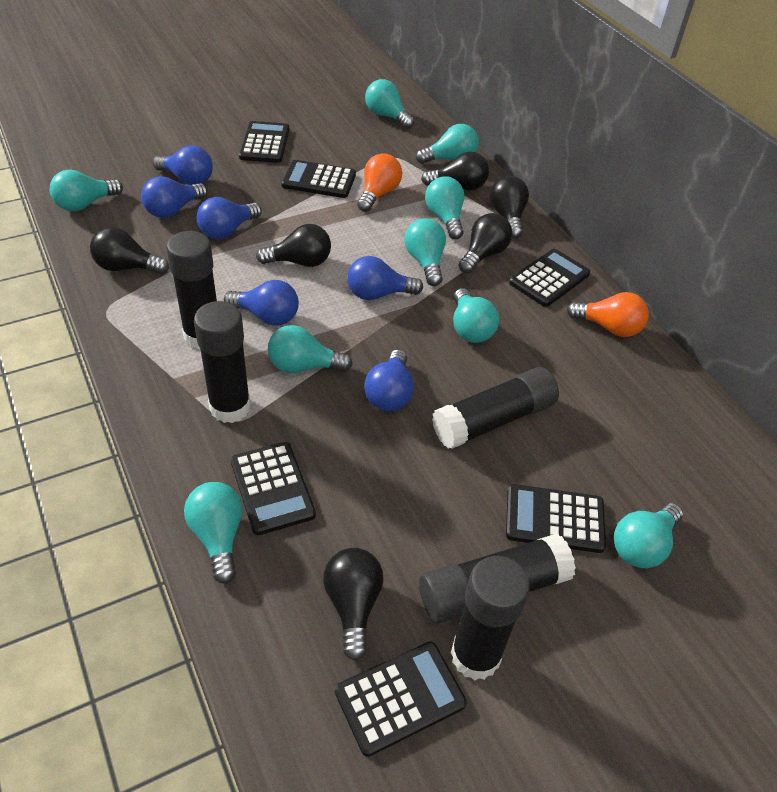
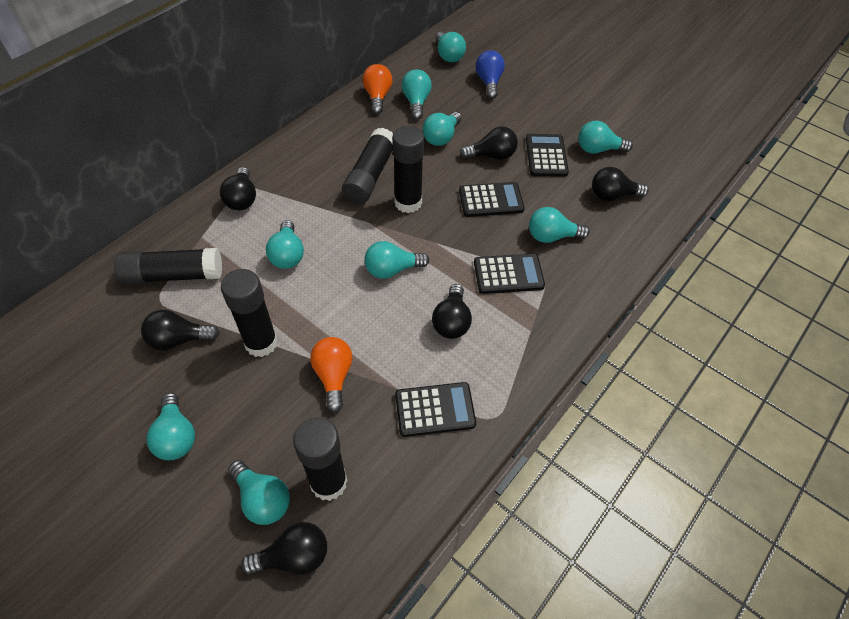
black calculator: 6 -> 4
blue light bulb: 6 -> 1

